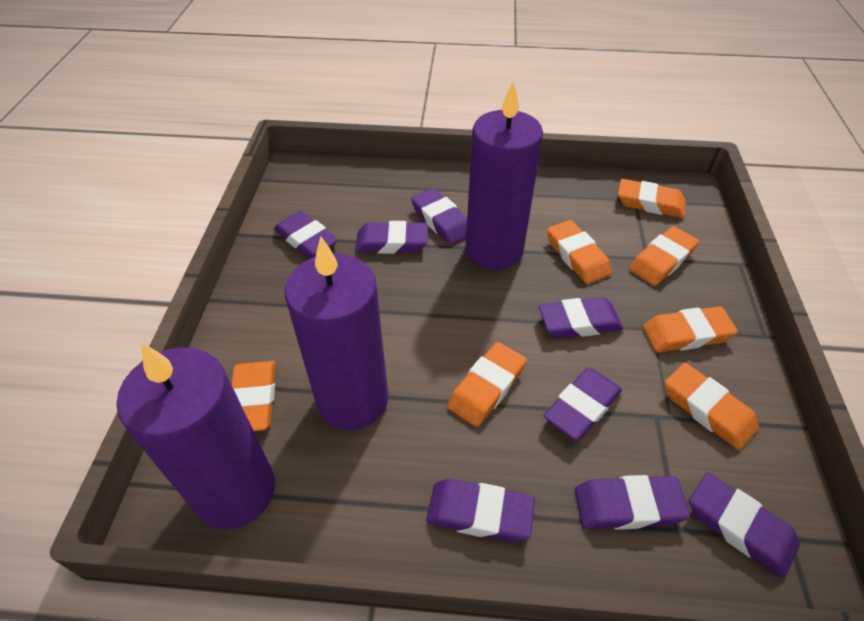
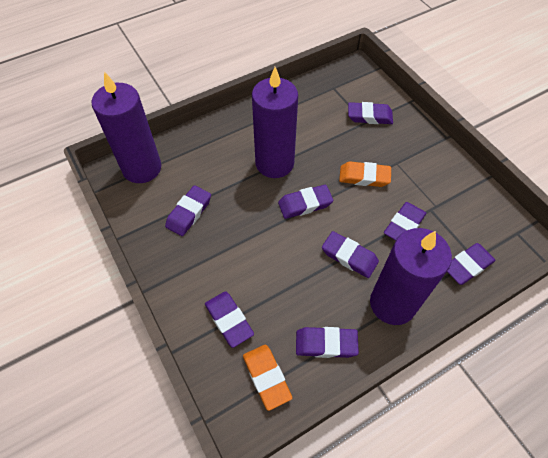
orange eraser: 7 -> 2

